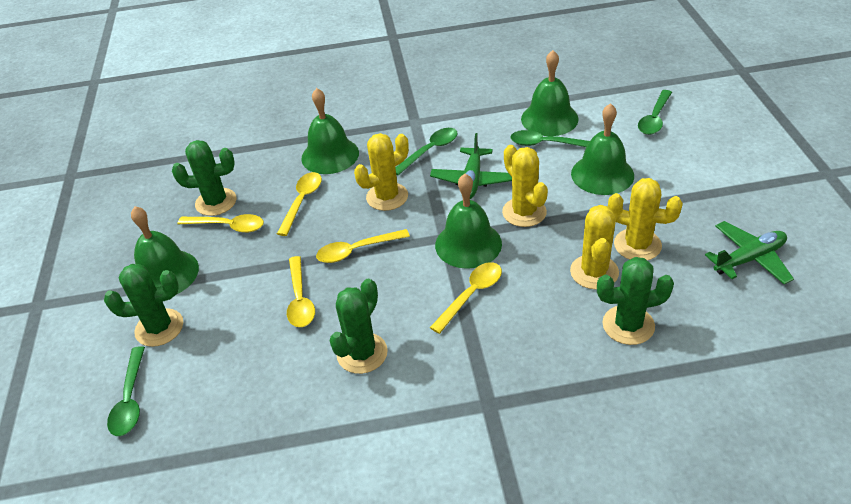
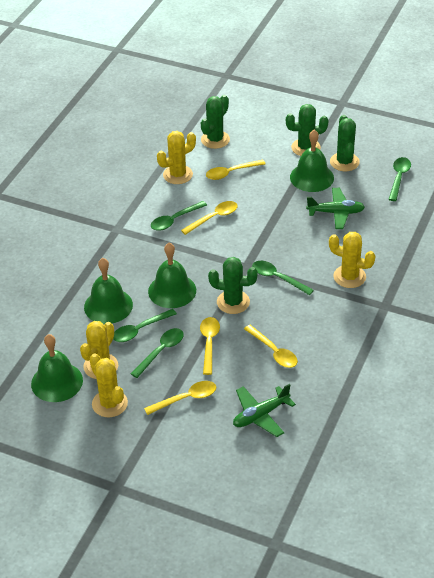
green bell: 5 -> 4
green spoon: 4 -> 5

